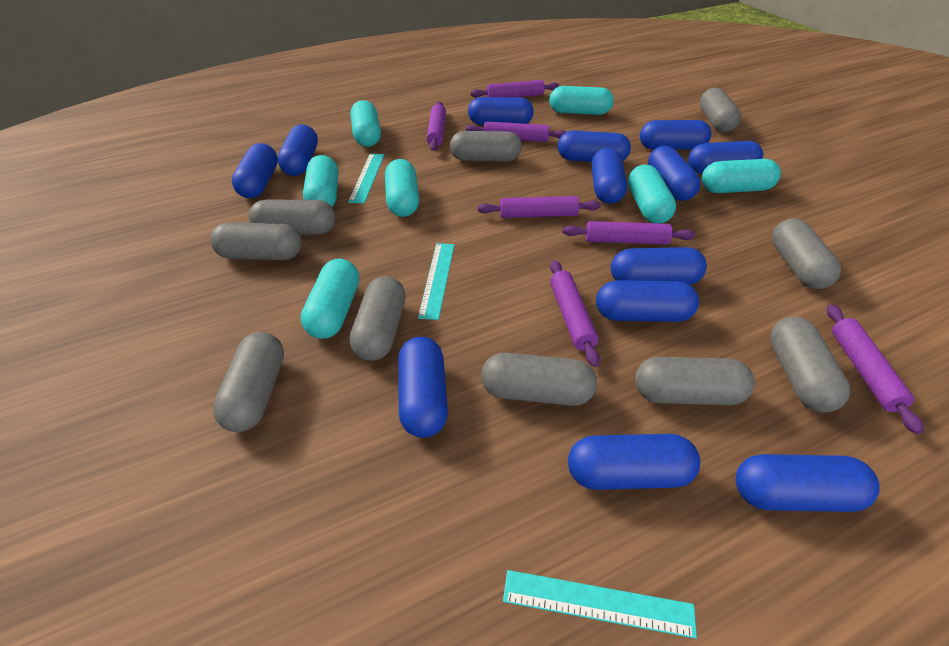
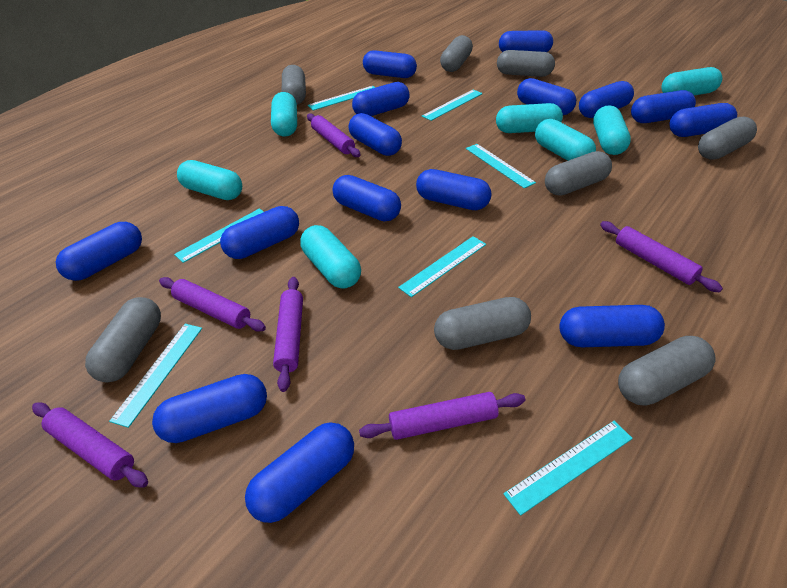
blue capsule: 13 -> 15
grey capsule: 10 -> 8
purple rolling pin: 7 -> 6
turquoise ruler: 3 -> 7

